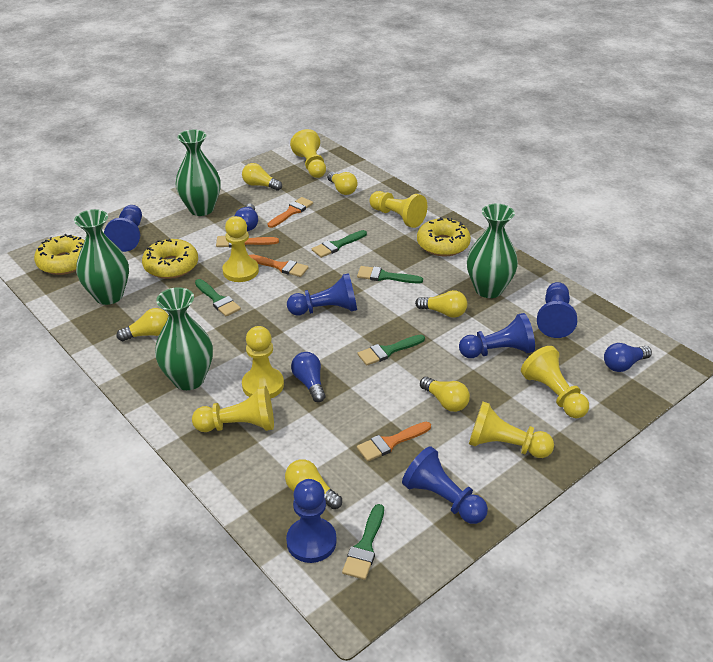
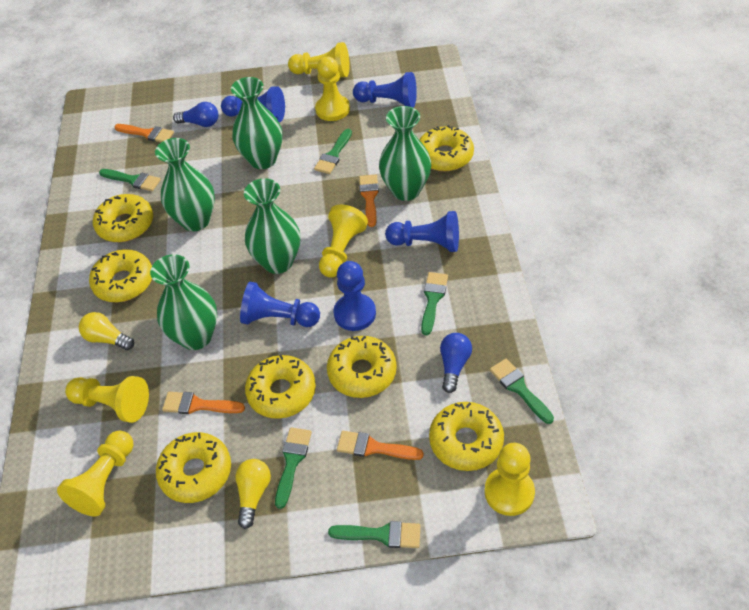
blue light bulb: 3 -> 2
blue pawn: 6 -> 5
green brush: 5 -> 6
green vase: 4 -> 5
yellow donut: 3 -> 7
yellow light bulb: 6 -> 2
yellow pawn: 7 -> 6

